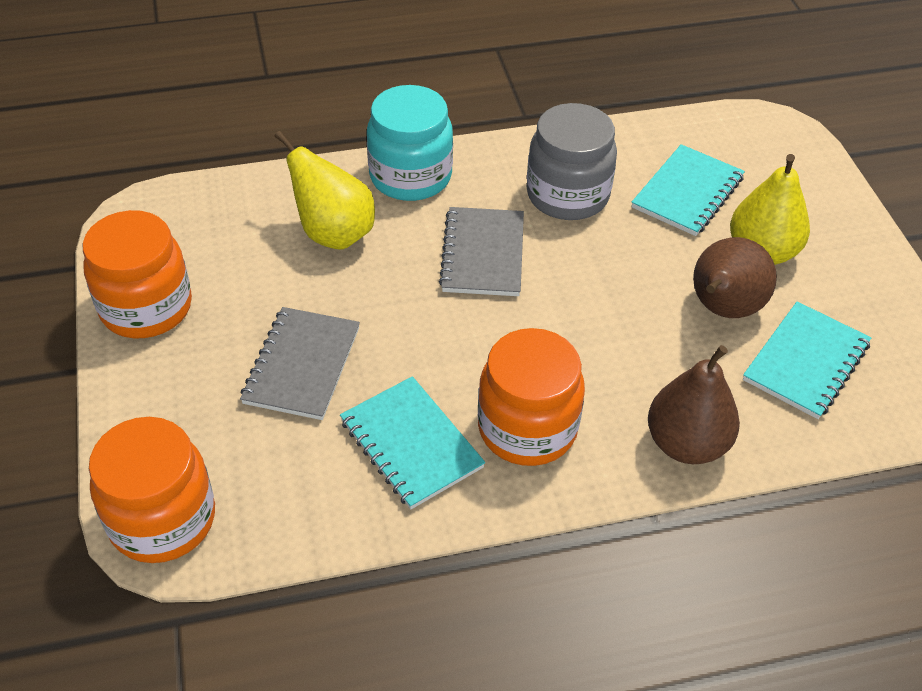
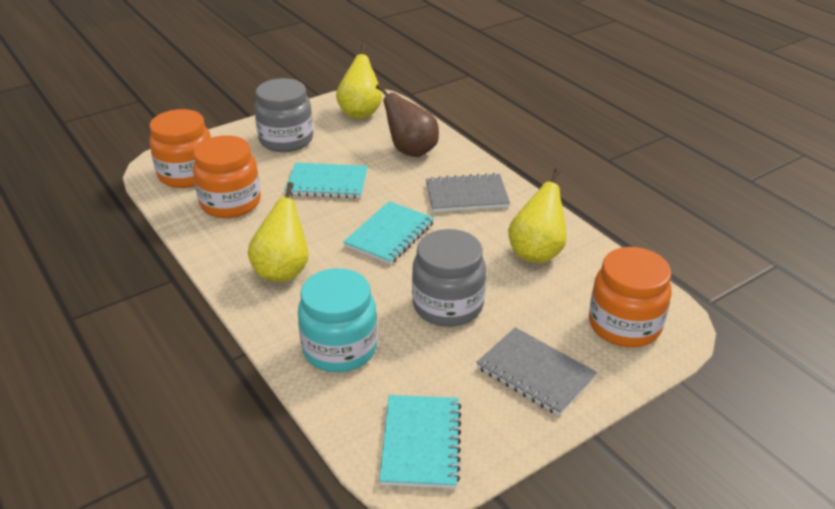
brown pear: 2 -> 1
grey jar: 1 -> 2
yellow pear: 2 -> 3

